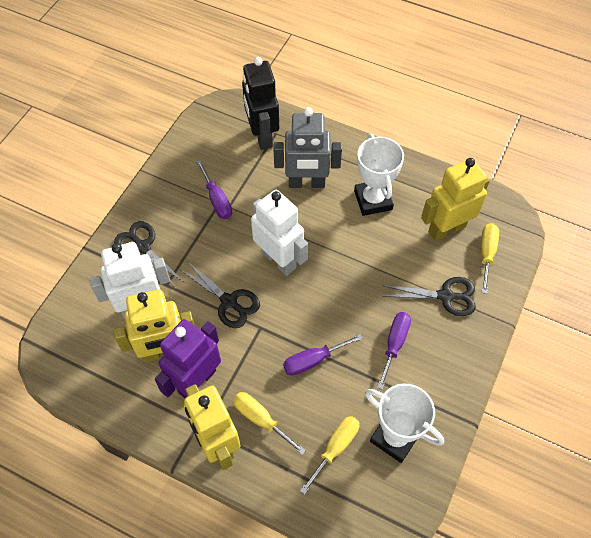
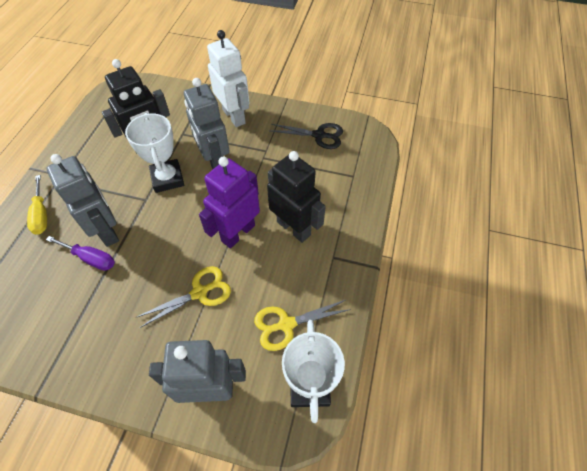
black robot: 1 -> 2
black scissors: 3 -> 1
grey robot: 1 -> 3
purple screwdriver: 3 -> 1
white robot: 2 -> 1
yellow robot: 3 -> 0
yellow scissors: 0 -> 2
yellow screwdriver: 3 -> 1

